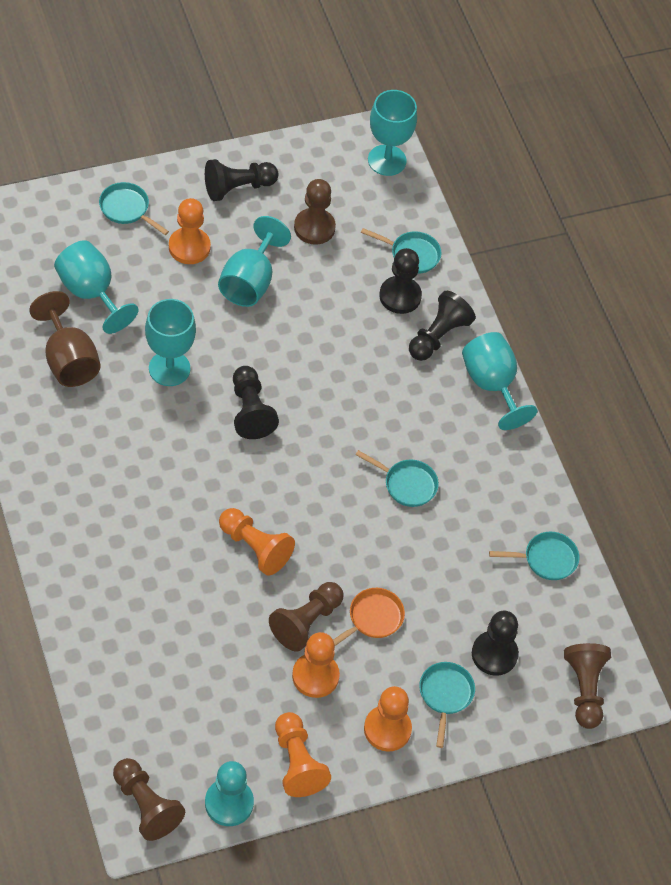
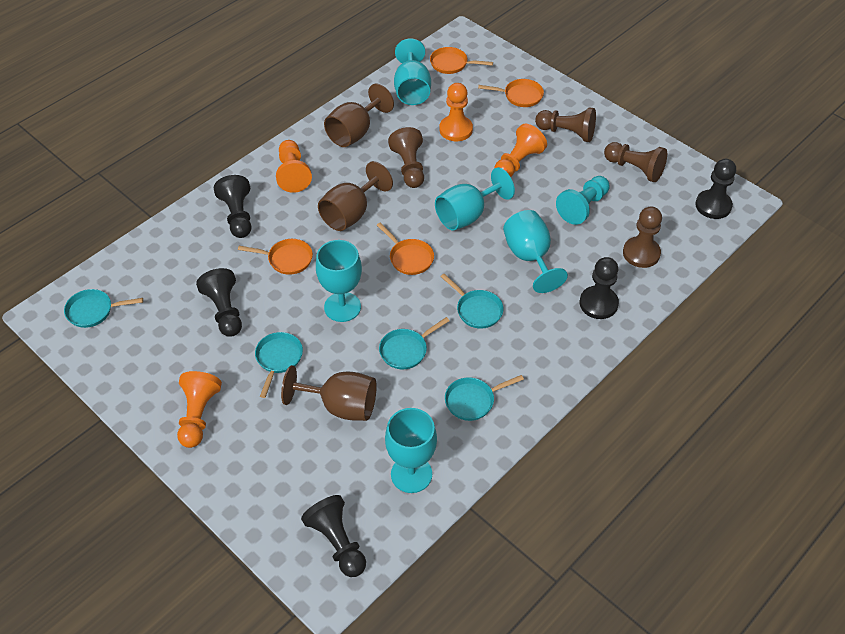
brown goblet: 1 -> 3
orange pan: 1 -> 4
orange pawn: 5 -> 4

